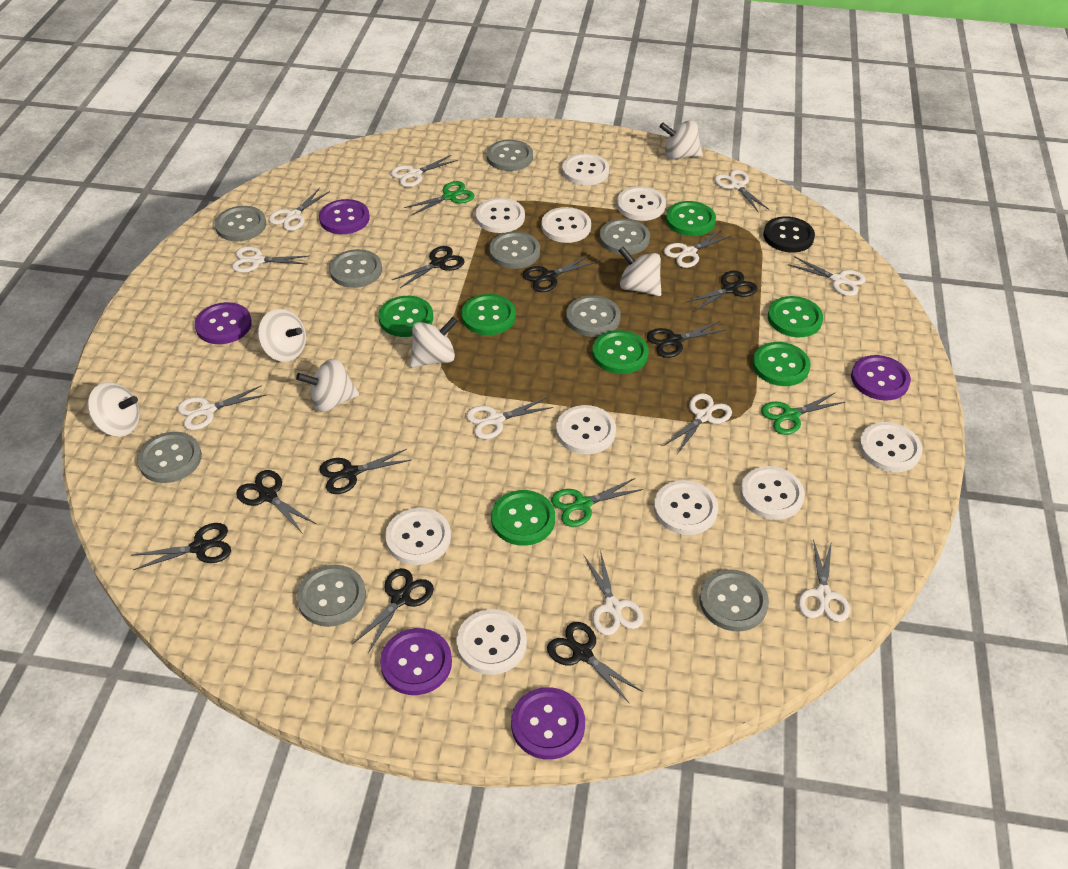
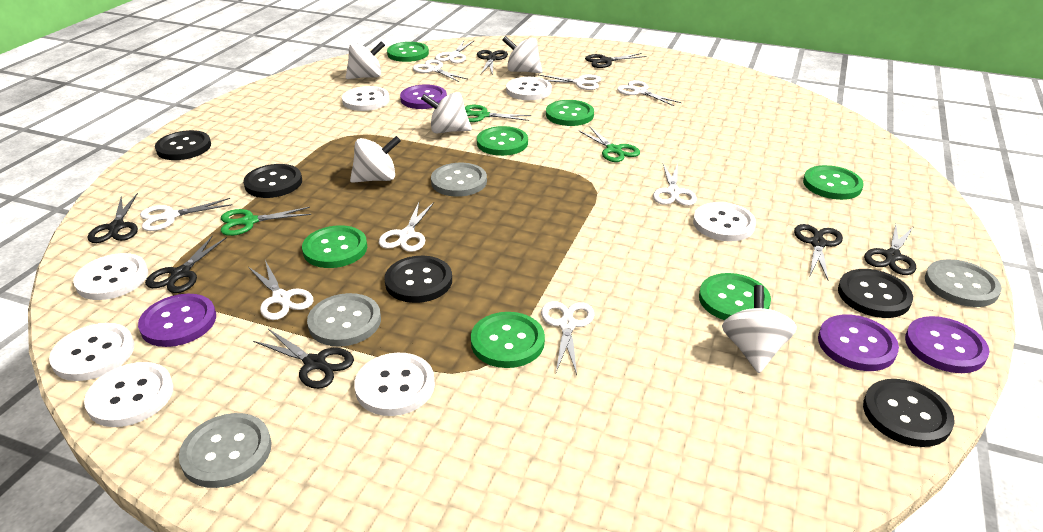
black button: 1 -> 5
black scissors: 9 -> 7
grey button: 9 -> 4
purple button: 5 -> 4
white button: 10 -> 7
white scissors: 11 -> 9
white spinning top: 6 -> 5

